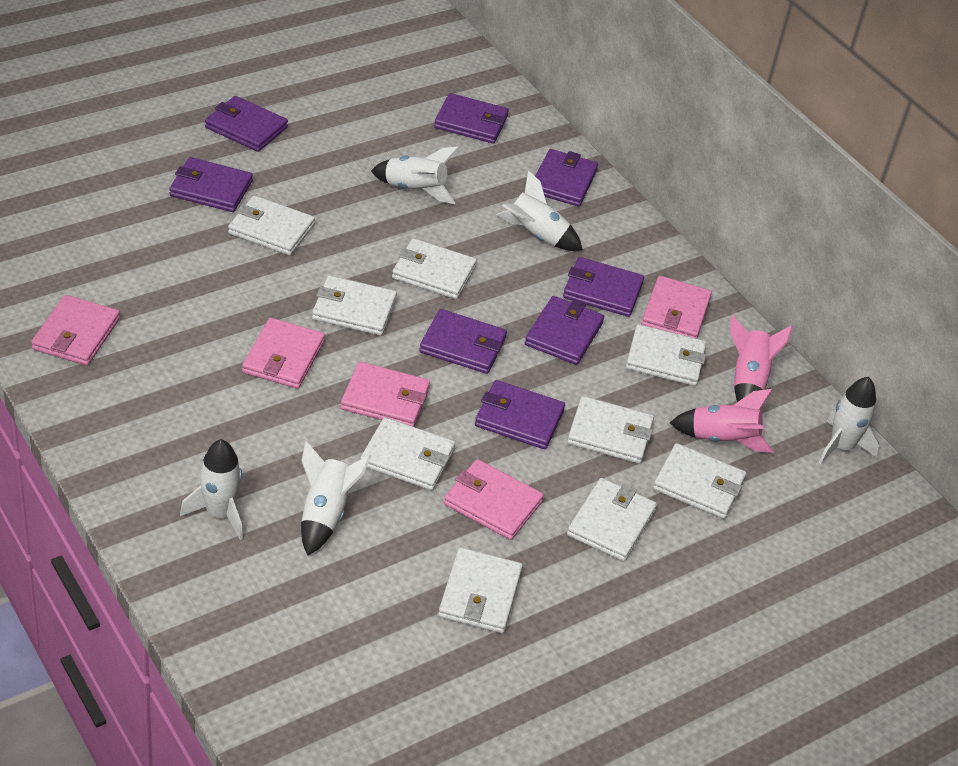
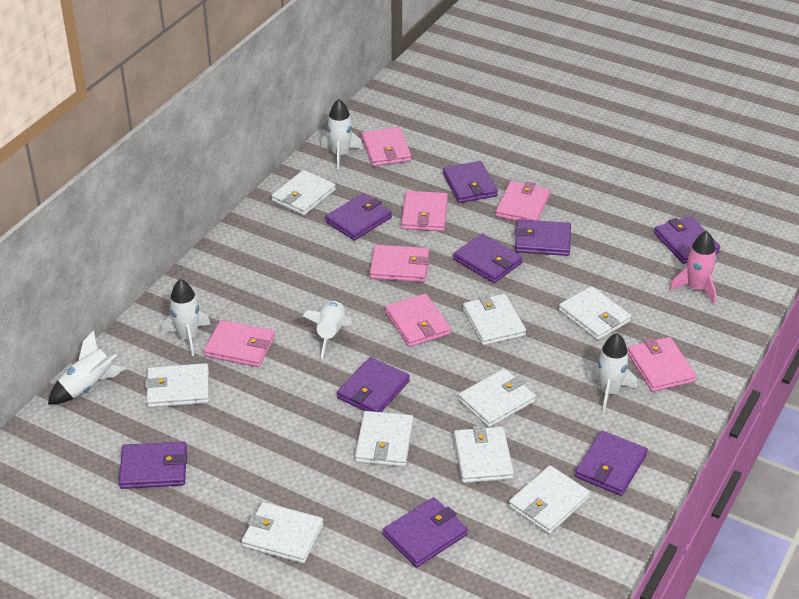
pink rocket: 2 -> 1
pink wallet: 5 -> 7
purple wallet: 8 -> 9

